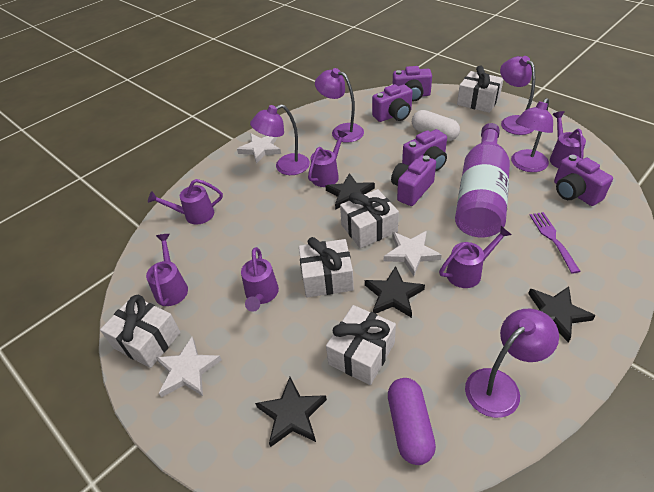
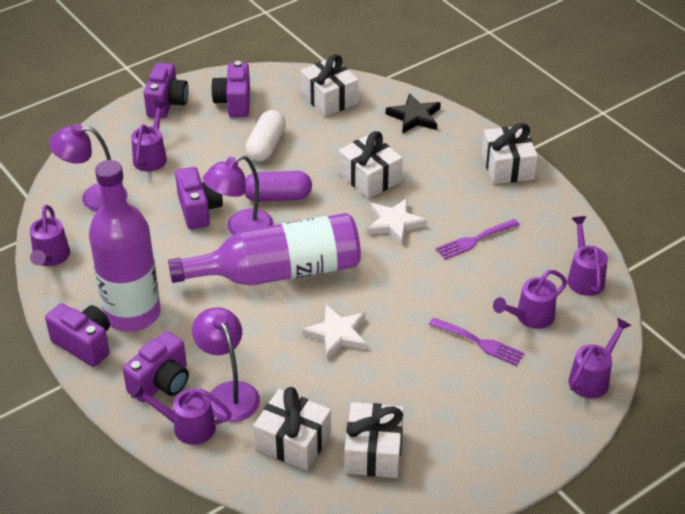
black star: 4 -> 1
purple bottle: 1 -> 2
purple fork: 1 -> 2
purple lamp: 5 -> 3
white star: 3 -> 2

